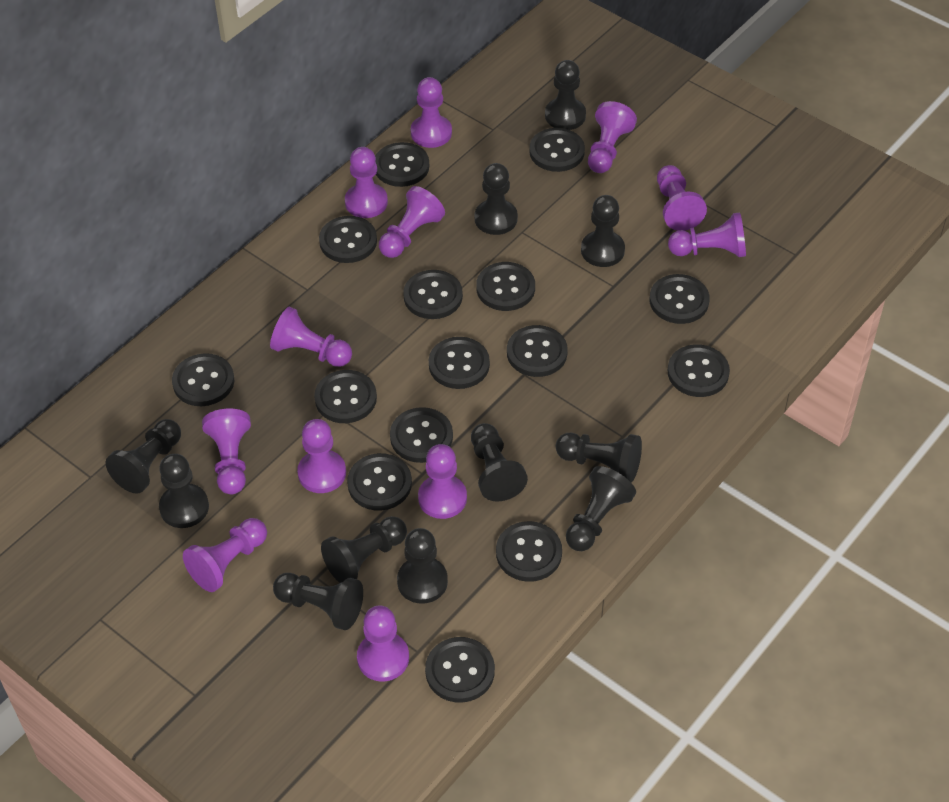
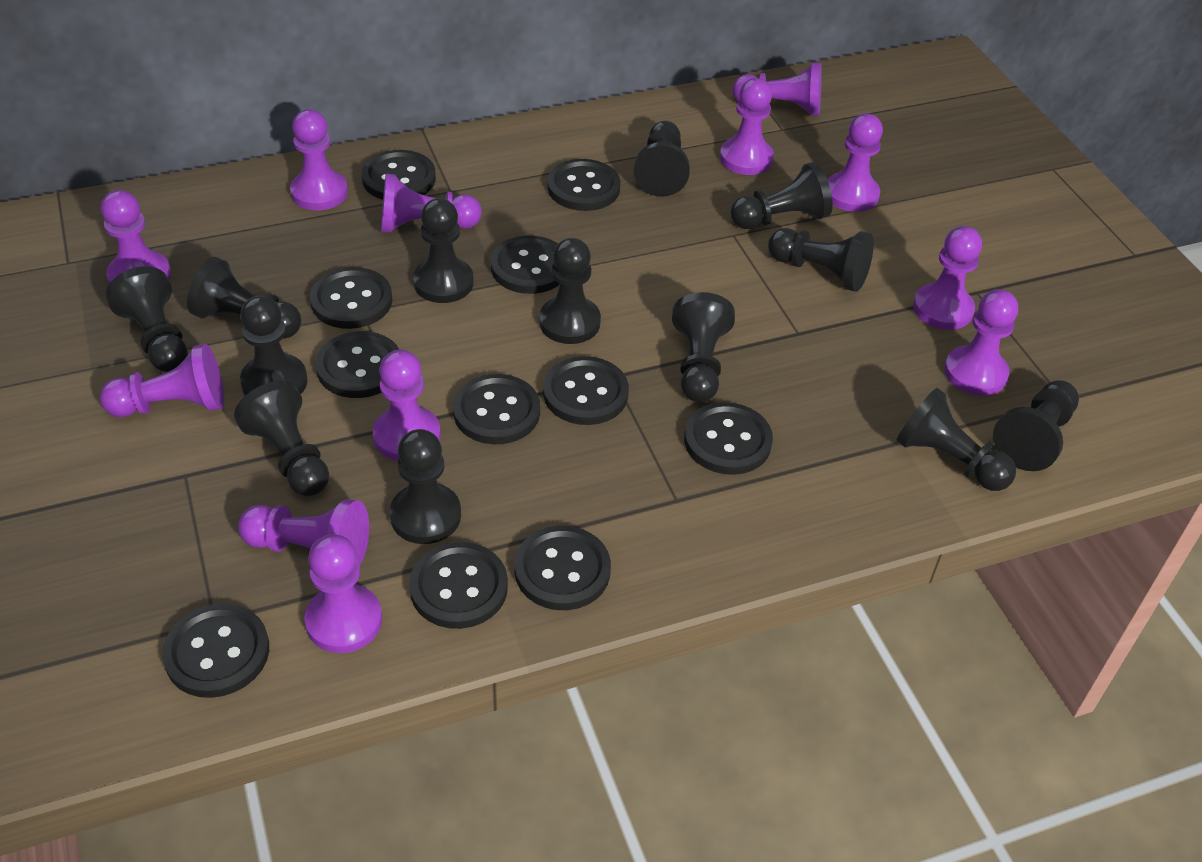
black button: 15 -> 11
black pawn: 11 -> 13

